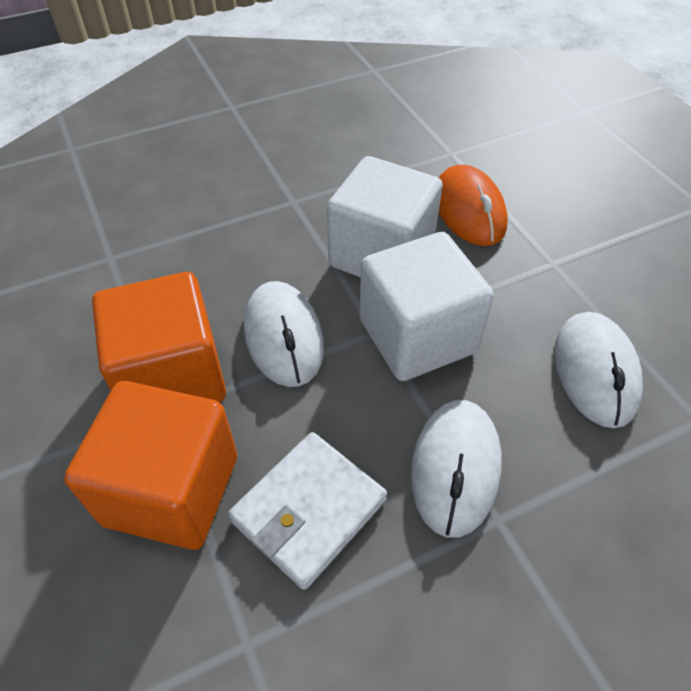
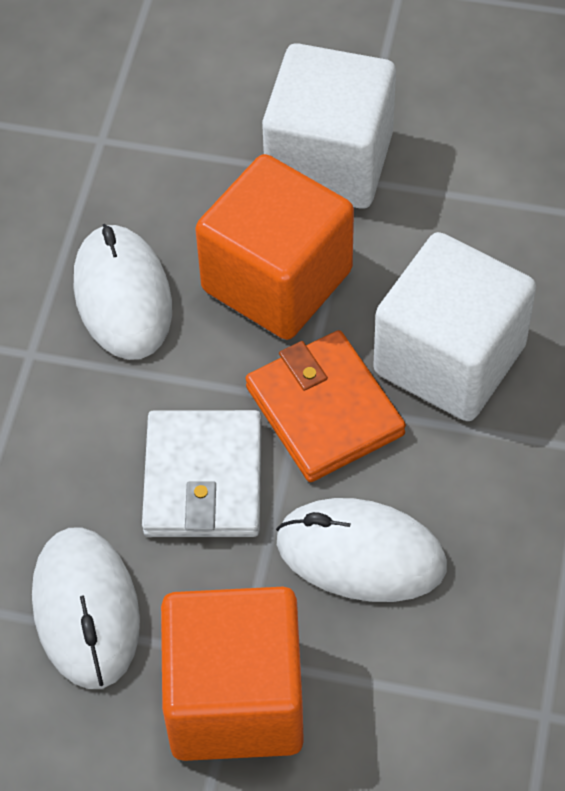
orange mouse: 1 -> 0
orange wallet: 0 -> 1

